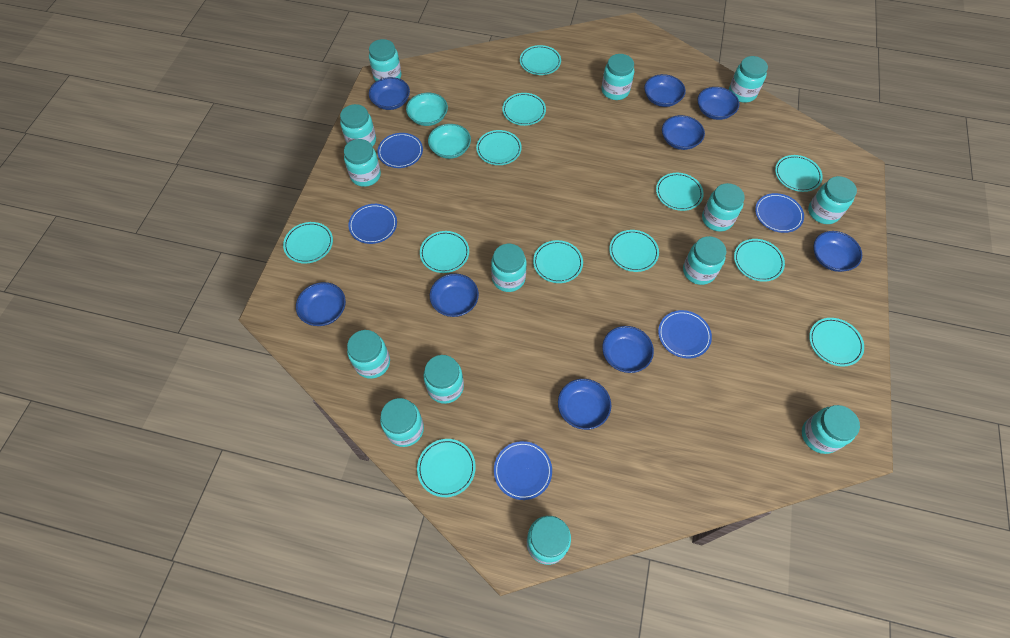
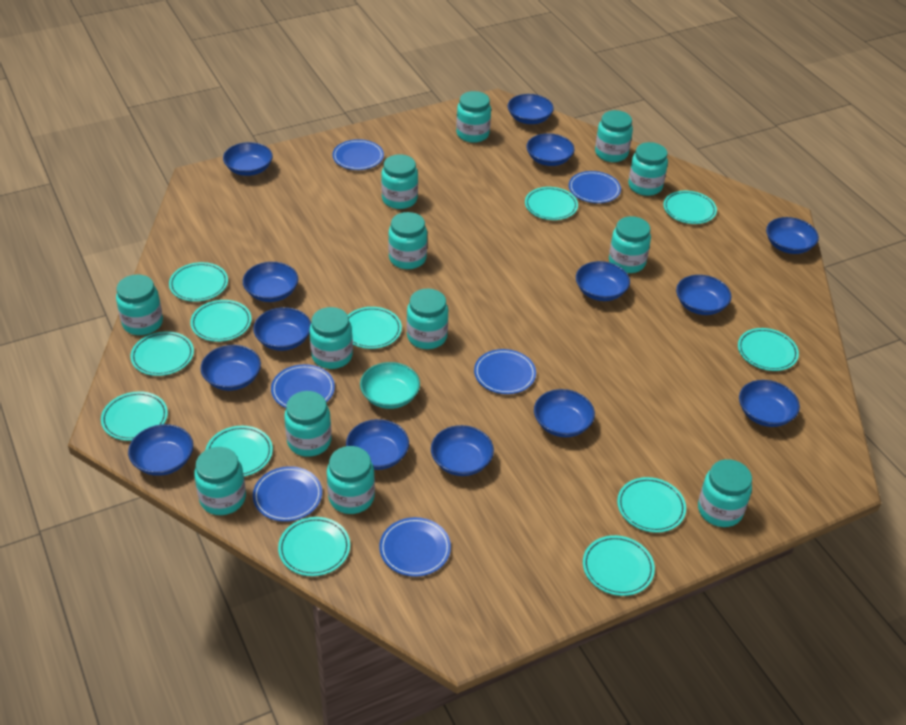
blue bowl: 9 -> 14
blue plate: 5 -> 6
turquoise bowl: 2 -> 1
turquoise jar: 14 -> 13

